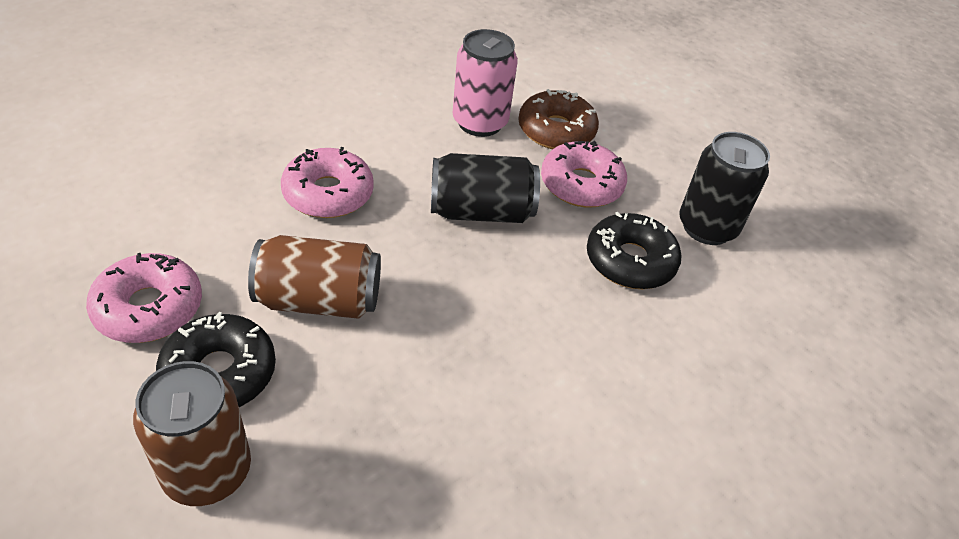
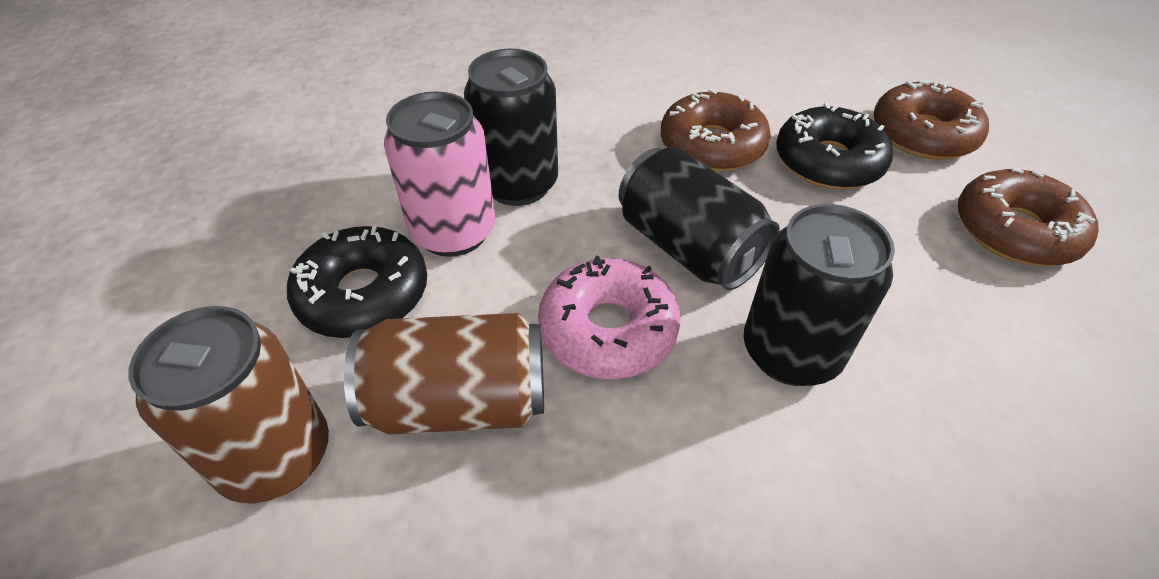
black can: 2 -> 3
brown donut: 1 -> 3
pink donut: 3 -> 1

